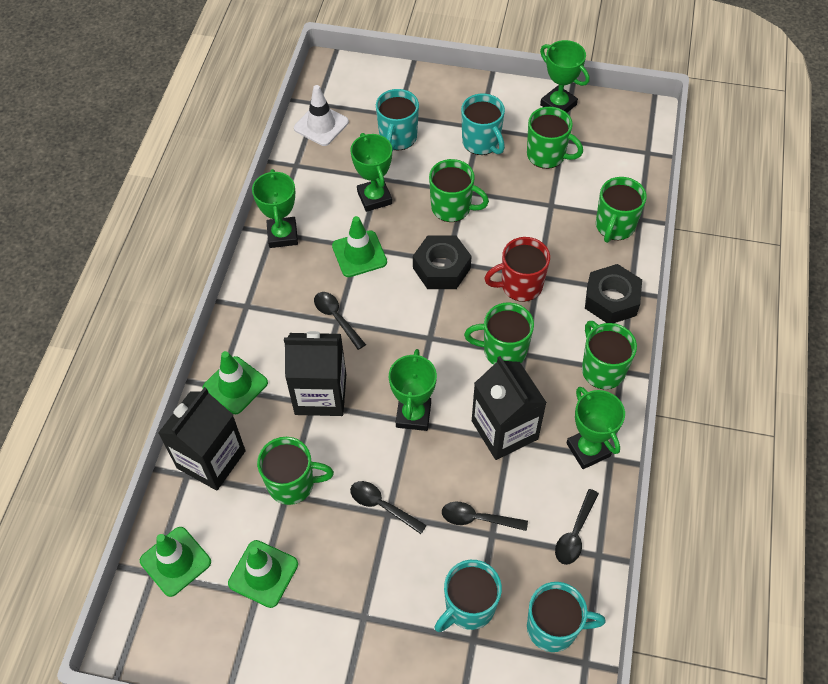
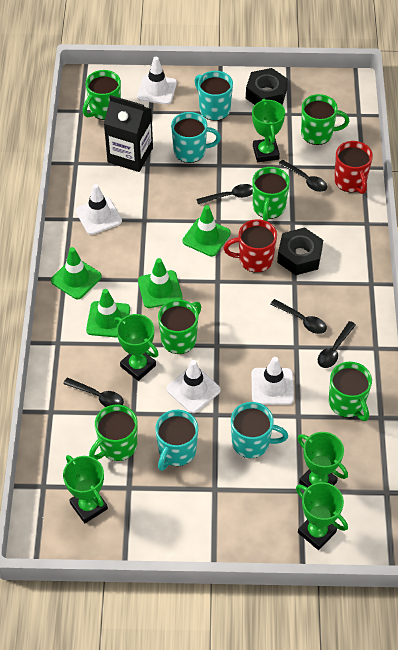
black carton: 3 -> 1
black spoon: 4 -> 5
red mug: 1 -> 2
white traffic cone: 1 -> 4

